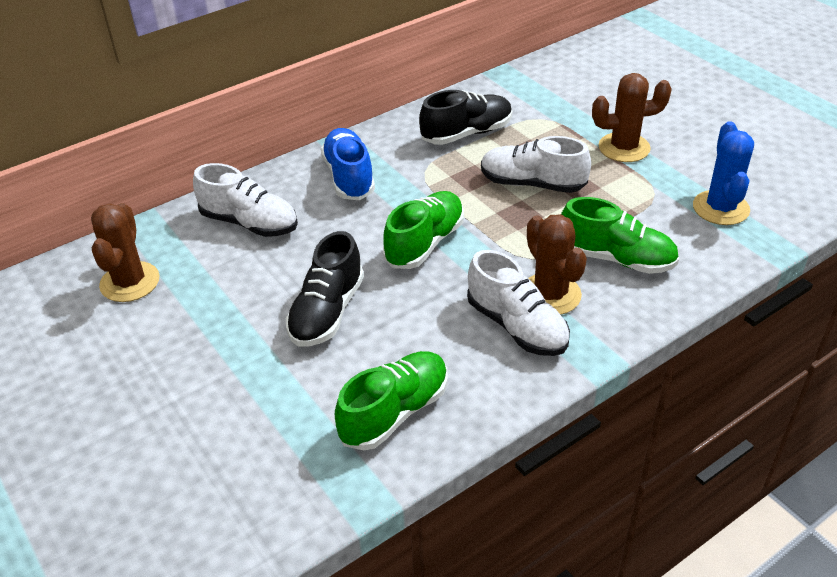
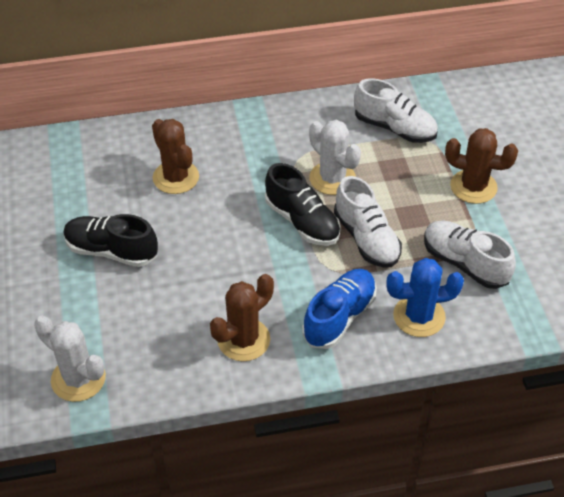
green shoe: 3 -> 0
white cactus: 0 -> 2

